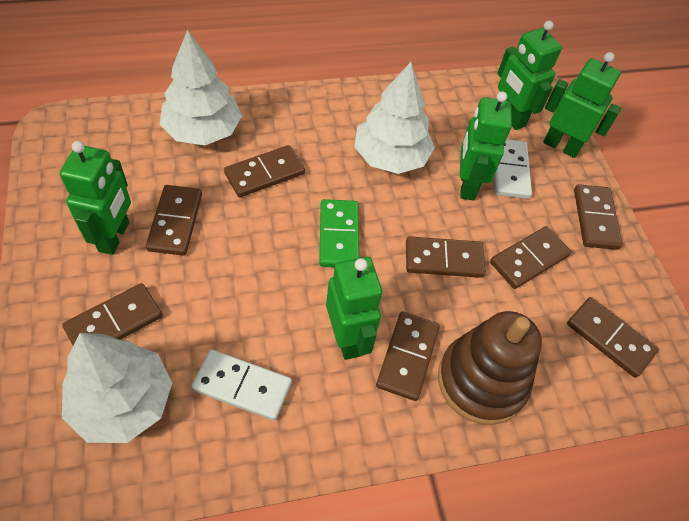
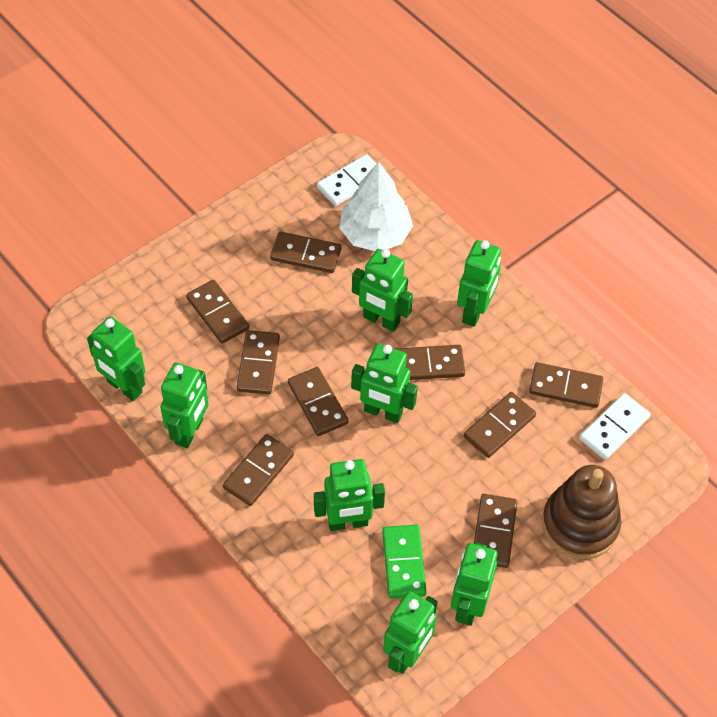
brown domino: 8 -> 9
green robot: 5 -> 8
white tree: 3 -> 1

